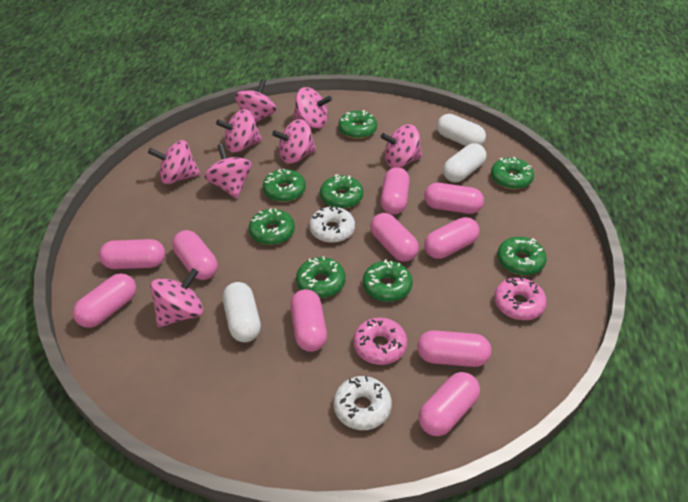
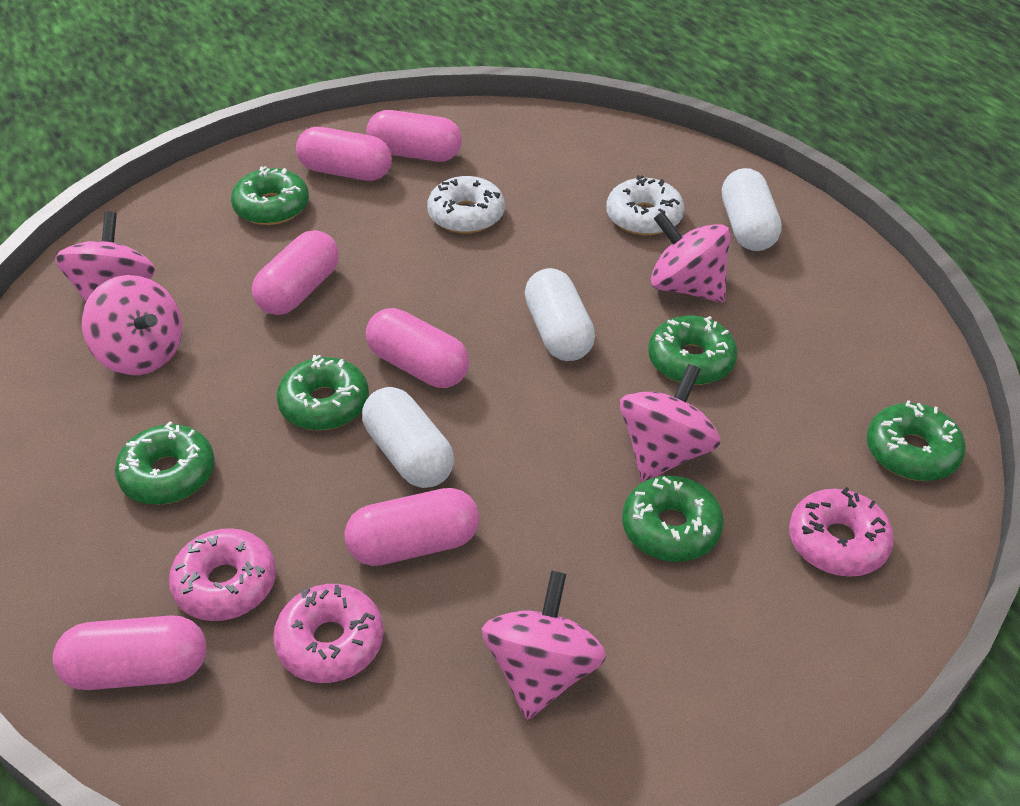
green donut: 8 -> 6
pink capsule: 10 -> 6
pink donut: 2 -> 3
pink spinning top: 8 -> 5

